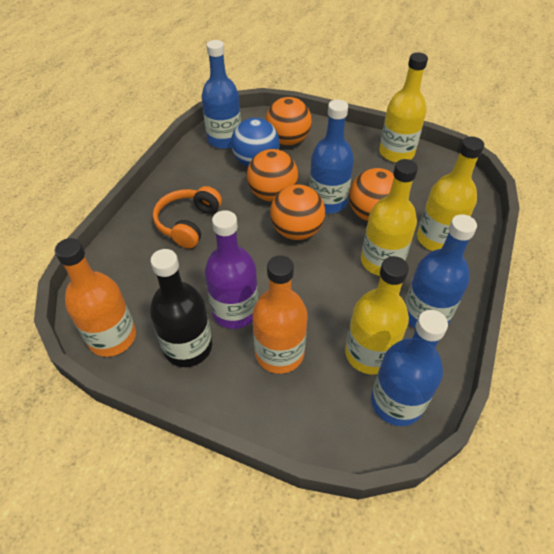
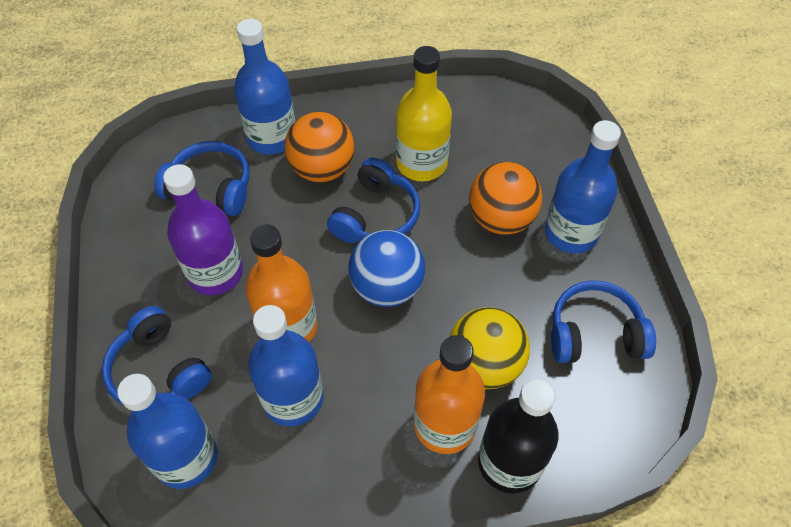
blue headphones: 0 -> 4
orange ball: 4 -> 2
orange headphones: 1 -> 0
yellow ball: 0 -> 1
yellow bottle: 4 -> 1

